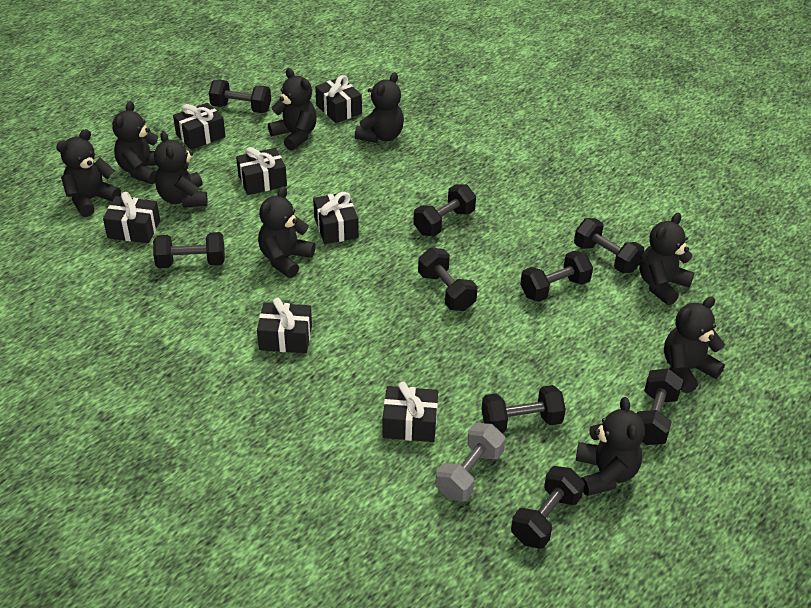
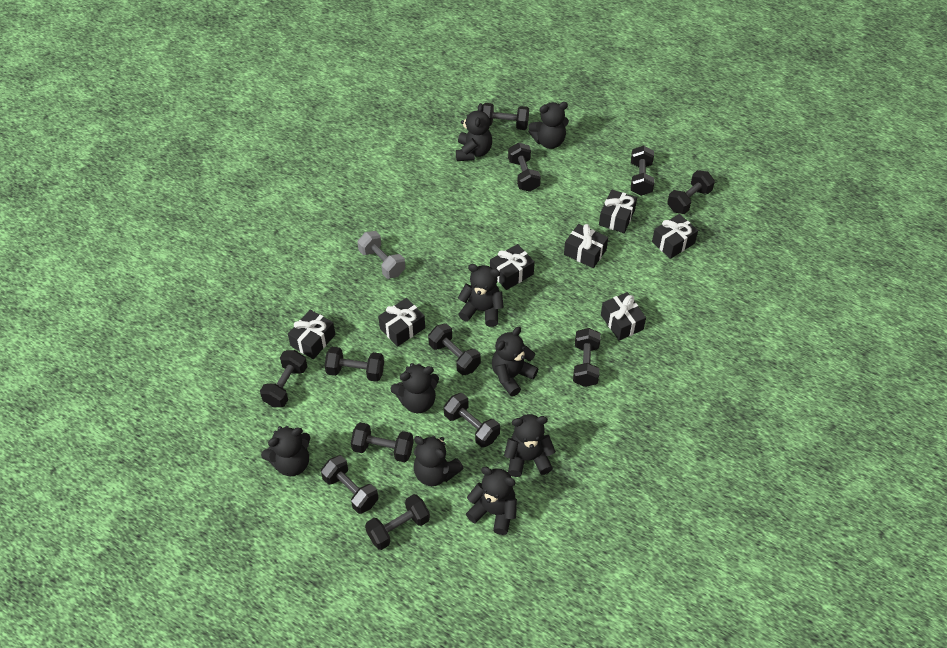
black dumbbell: 9 -> 12

